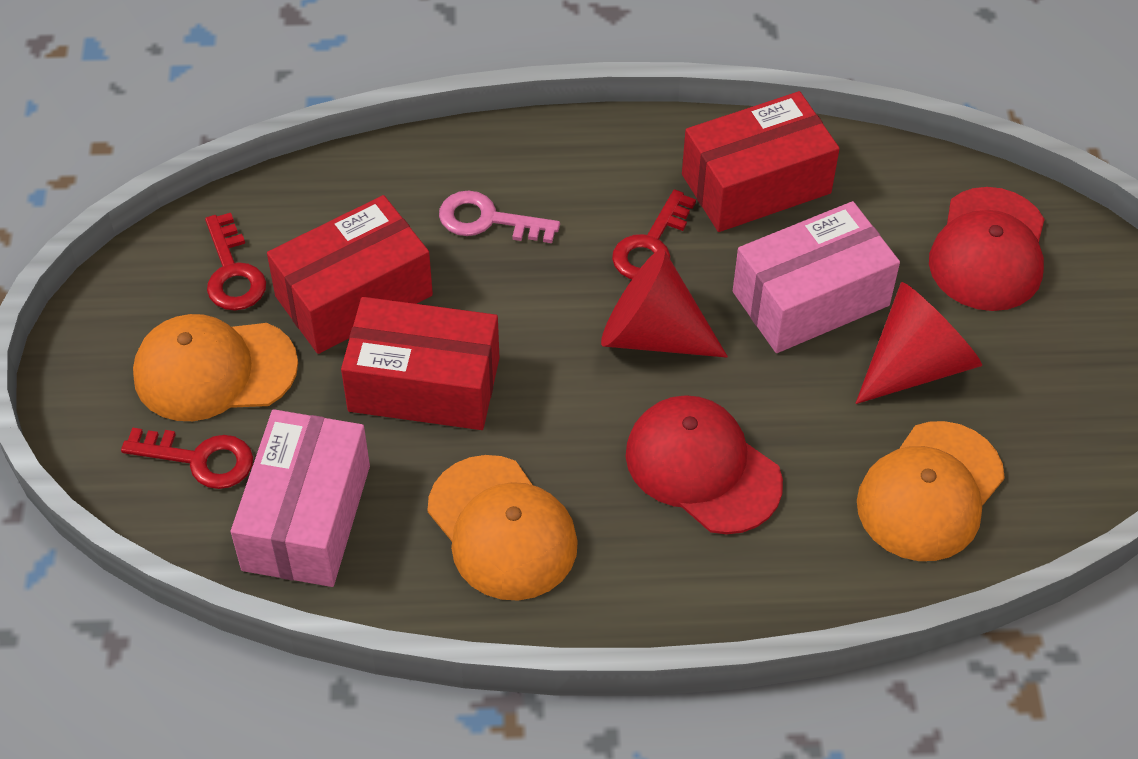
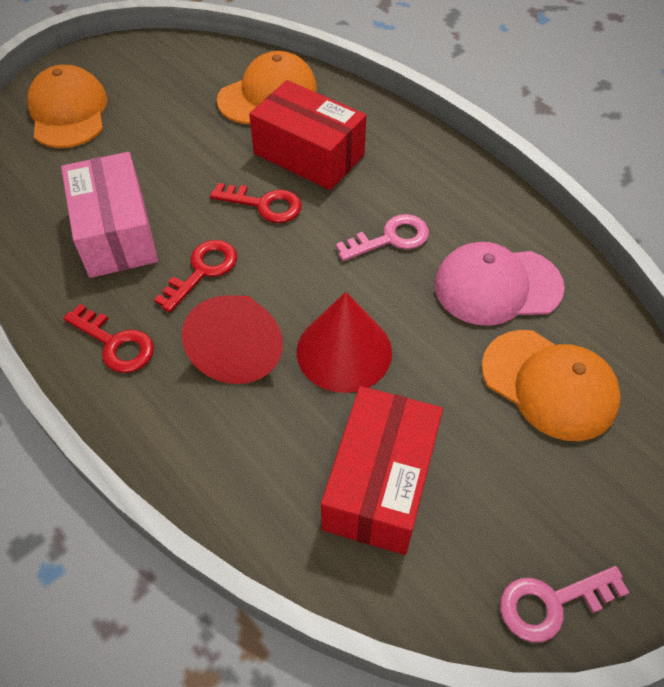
pink box: 2 -> 1
pink cap: 0 -> 1
pink key: 1 -> 2
red box: 3 -> 2
red cap: 2 -> 0

